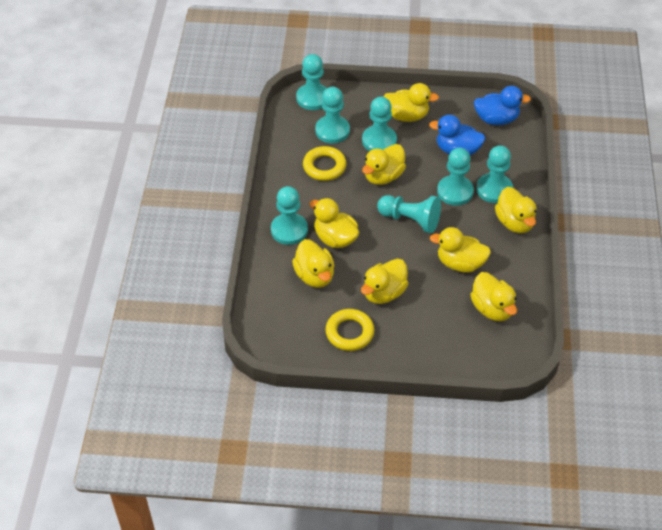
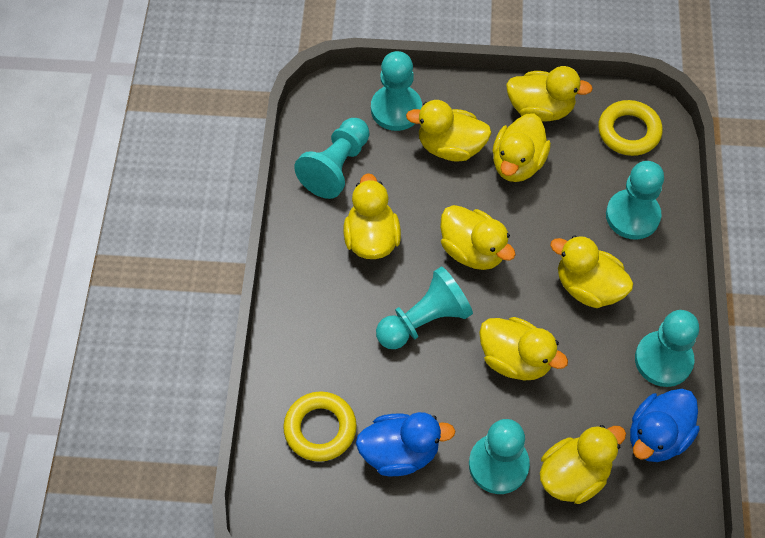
turquoise pawn: 7 -> 6

